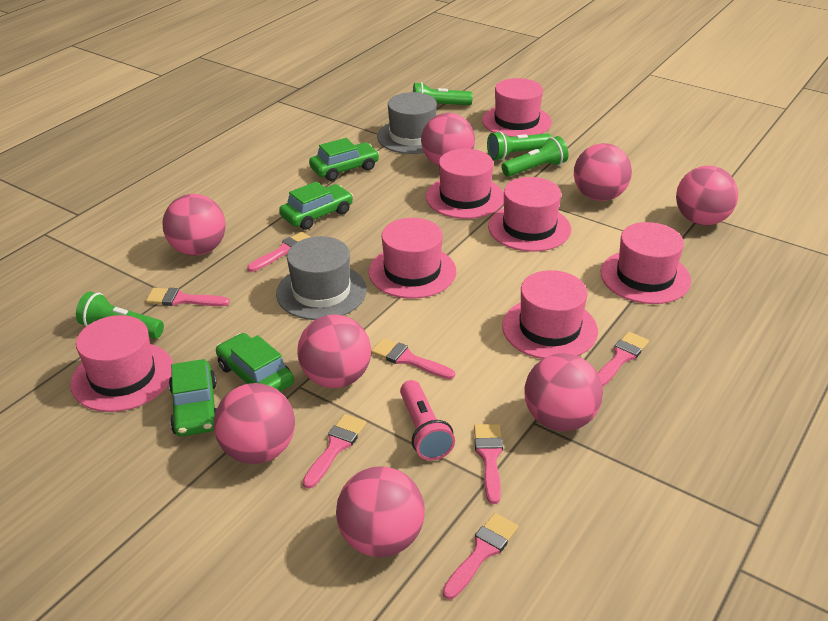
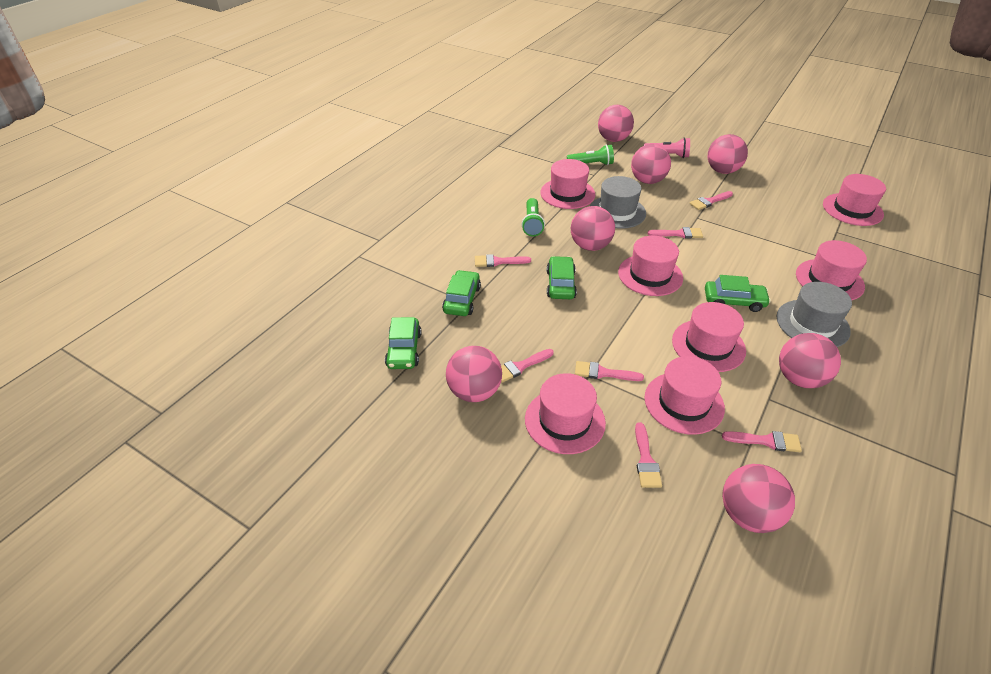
green flashlight: 4 -> 2
pink ball: 8 -> 7

